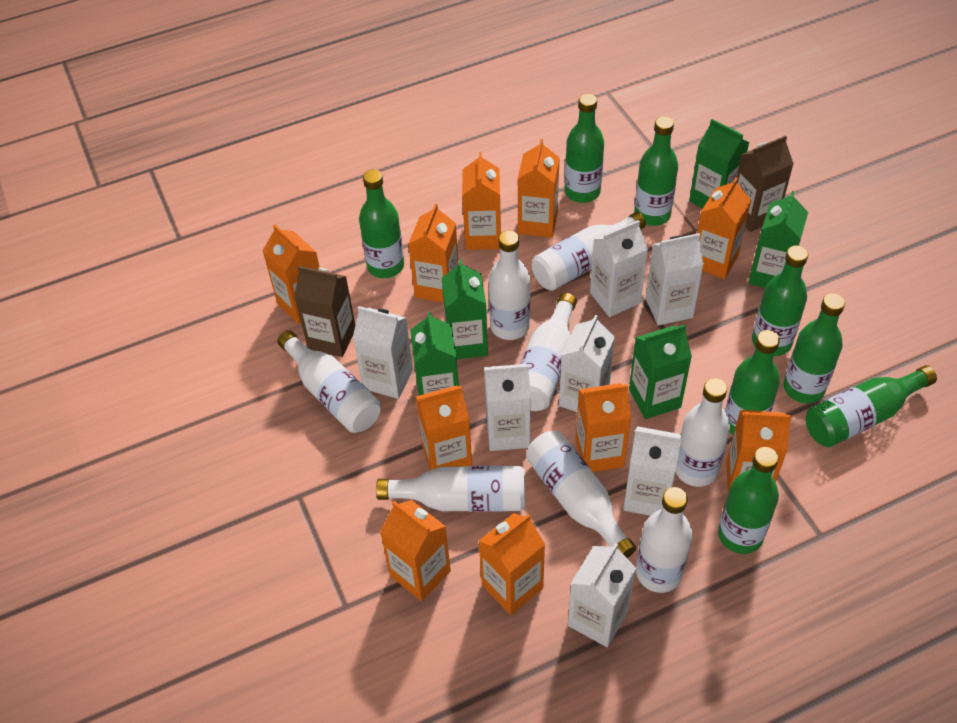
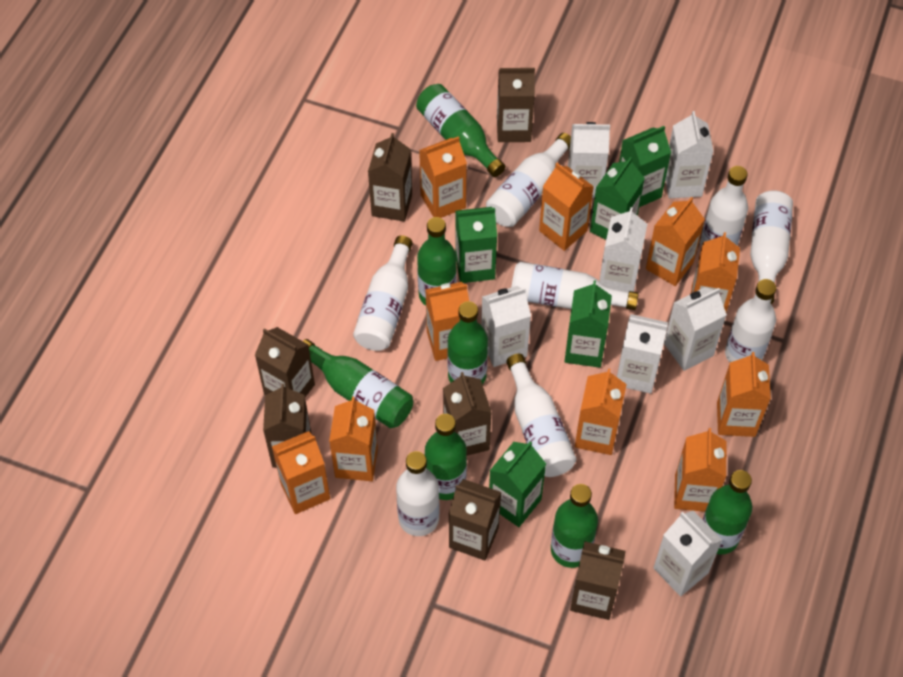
brown carton: 2 -> 7
green bottle: 8 -> 7

